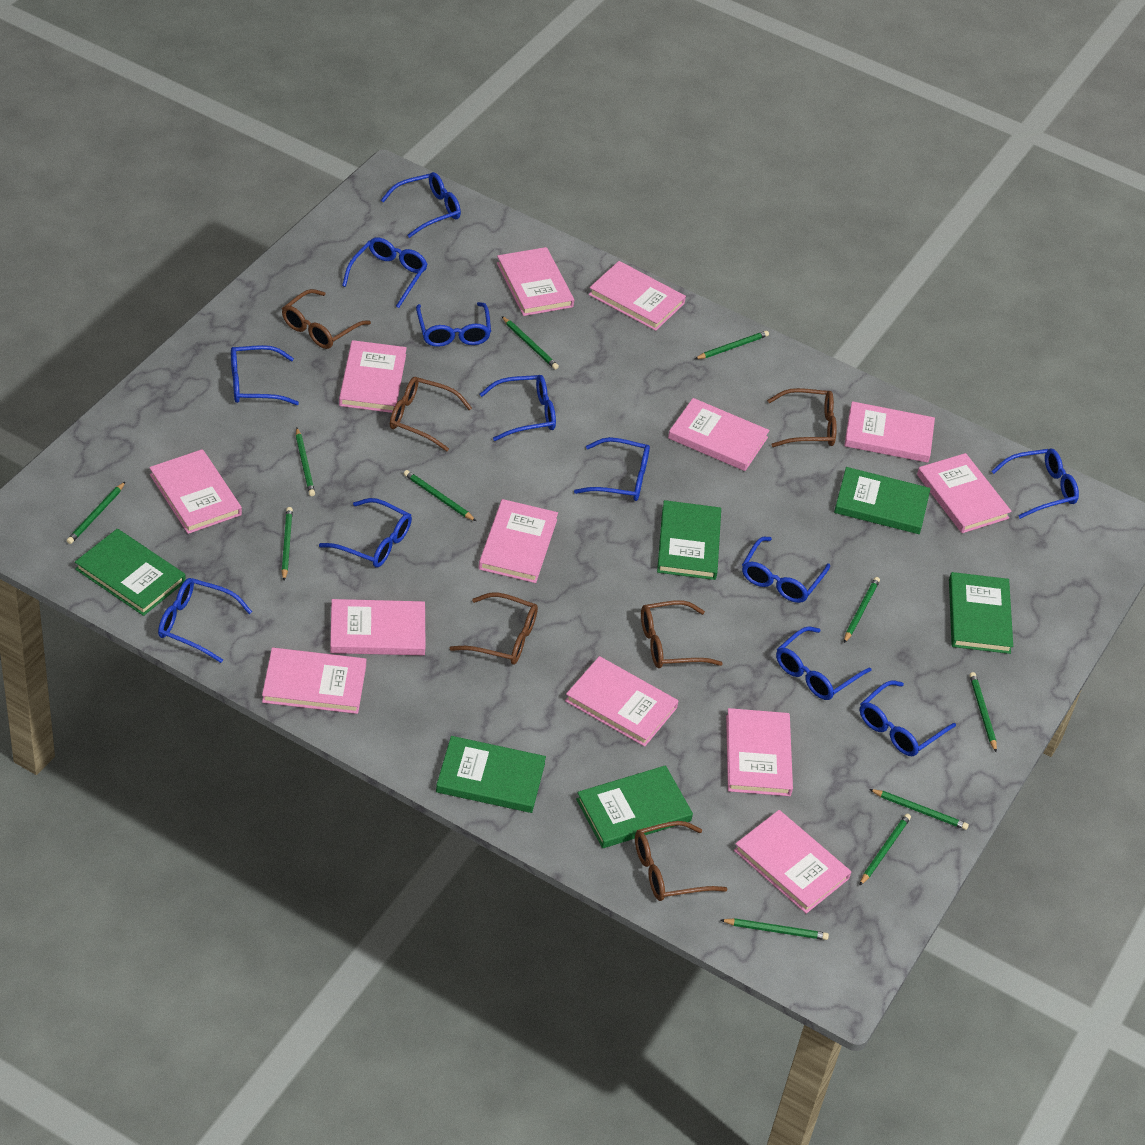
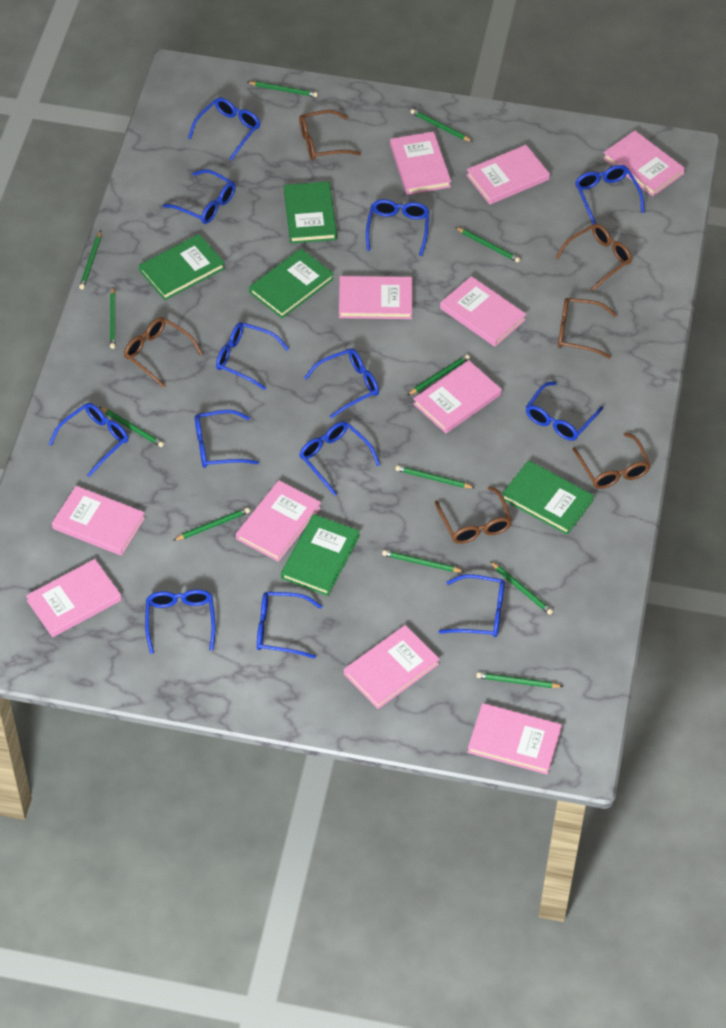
blue glasses: 12 -> 13
green book: 6 -> 5
green pencil: 11 -> 12
pink book: 13 -> 11

